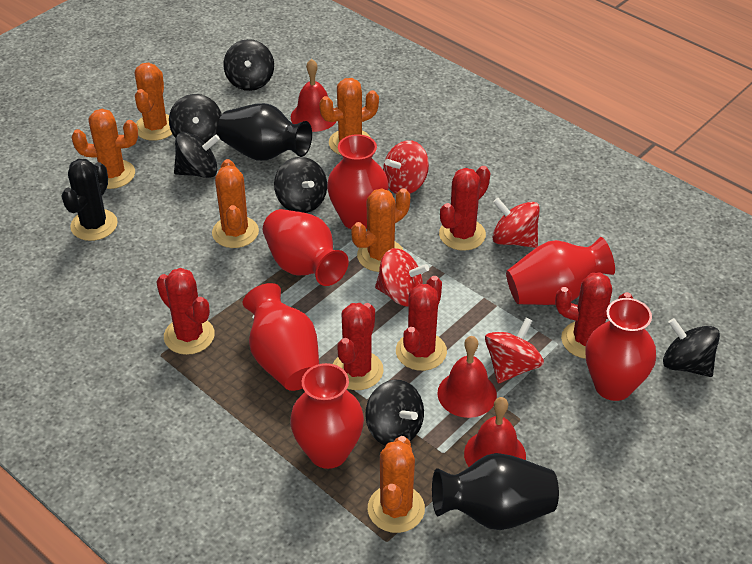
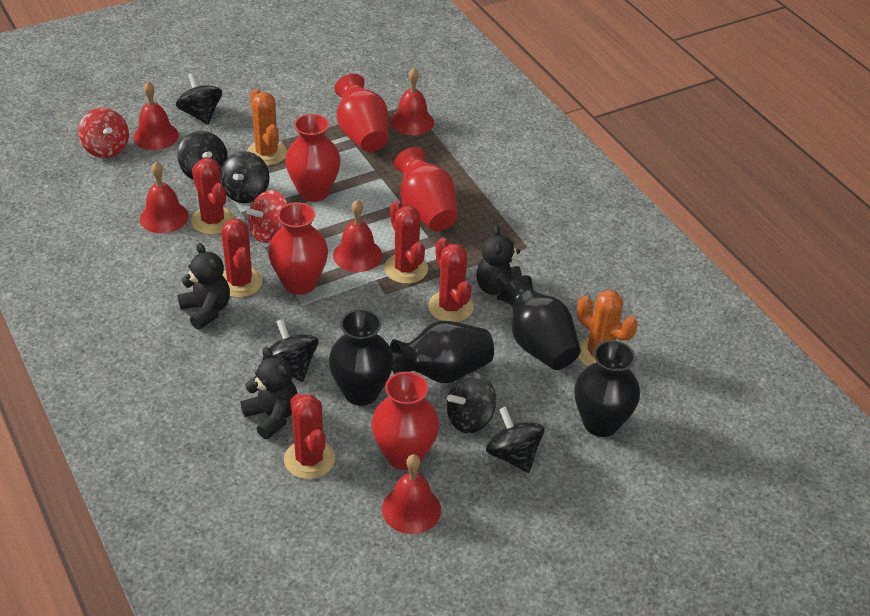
black cactus: 1 -> 0
black teddy bear: 0 -> 3
black vase: 2 -> 4
orange cactus: 6 -> 2
red bell: 3 -> 5
red spinning top: 4 -> 2
red vase: 6 -> 5

